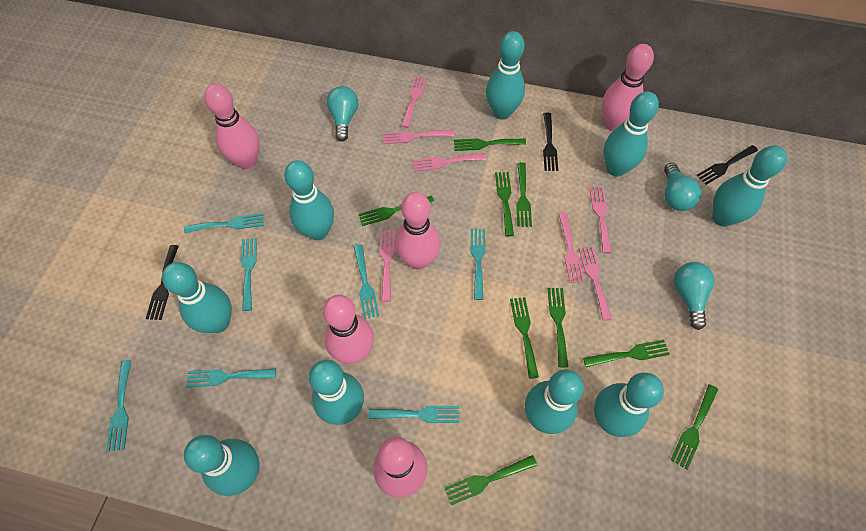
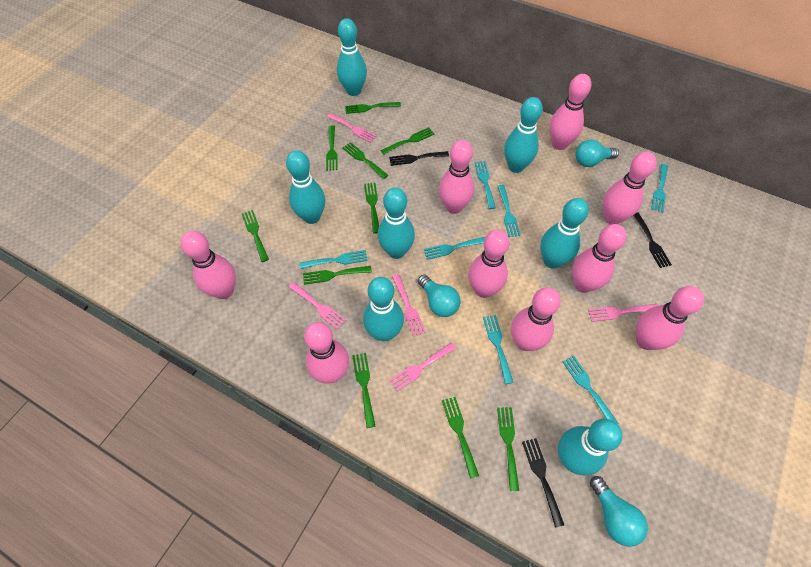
green fork: 9 -> 10
pink bowling pin: 5 -> 9
pink fork: 7 -> 5
turquoise bowling pin: 9 -> 7

